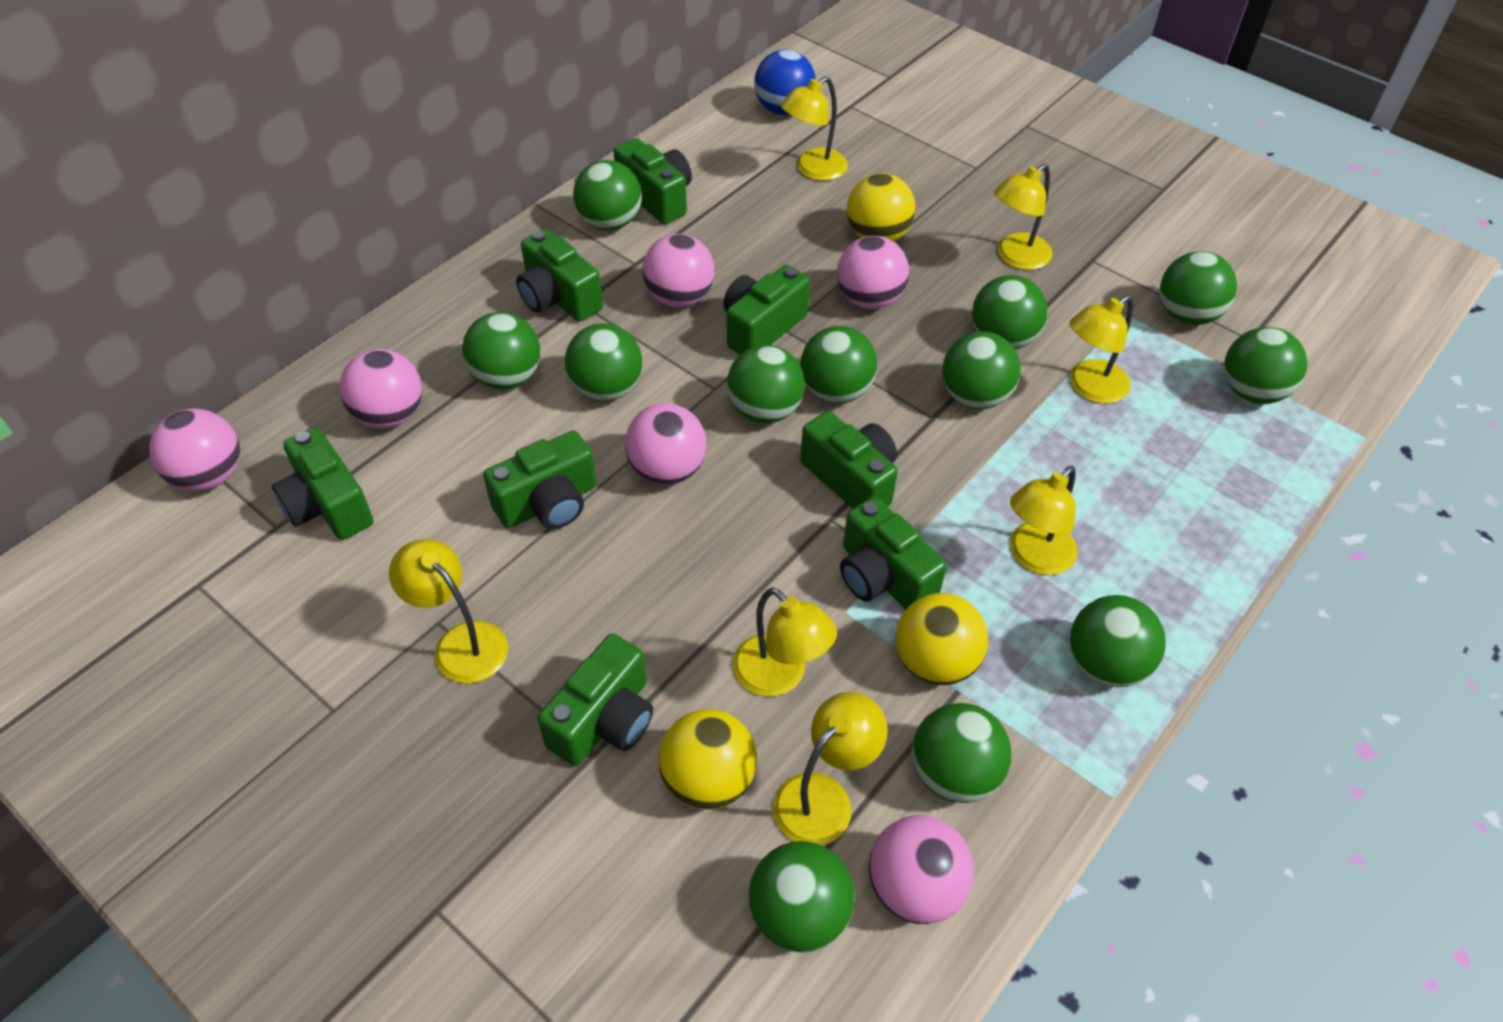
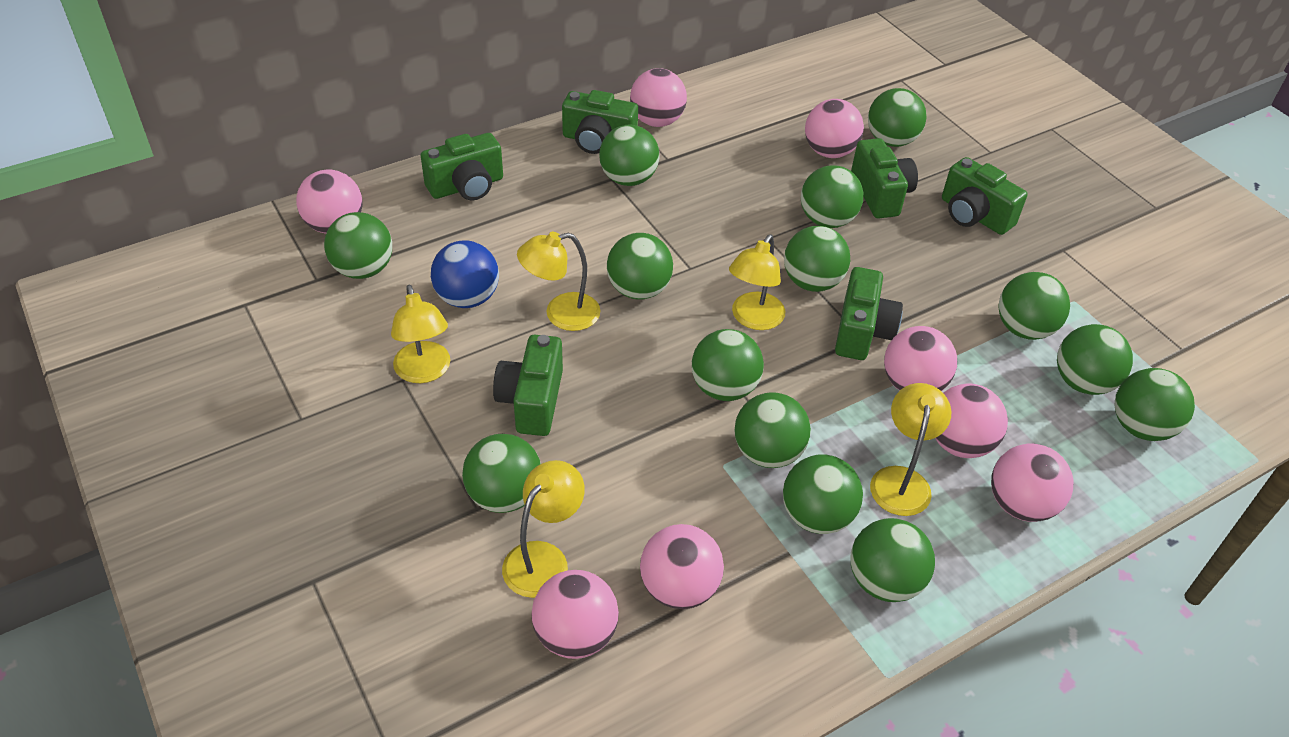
green ball: 12 -> 14
green camera: 8 -> 6
pink ball: 6 -> 8
yellow ball: 3 -> 0
yellow lamp: 7 -> 5

